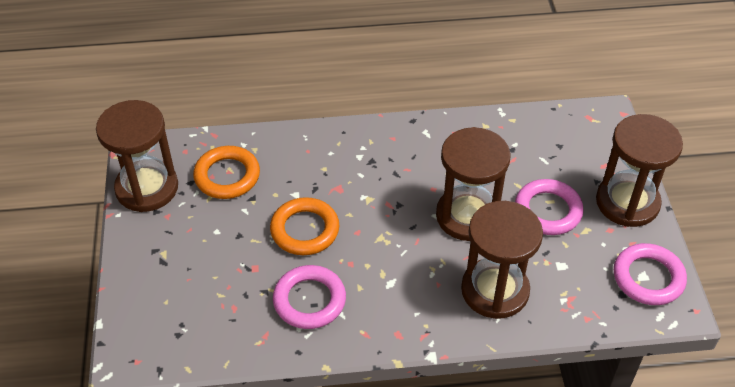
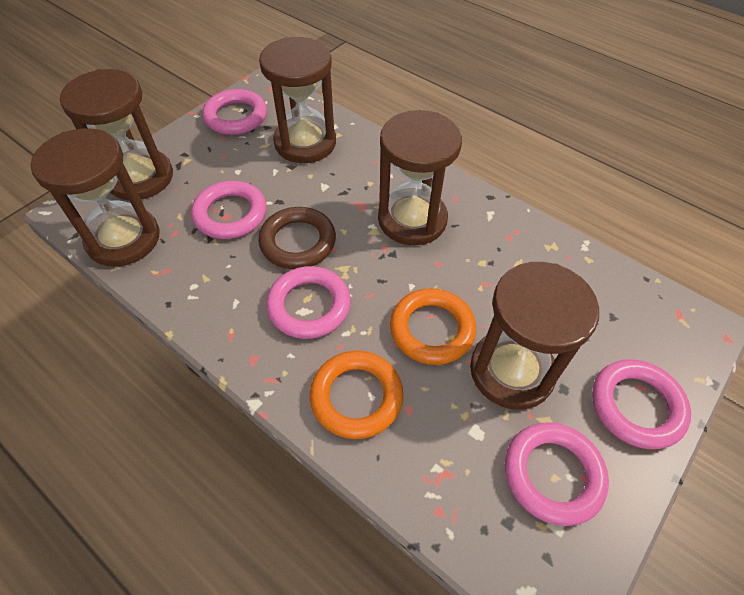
brown hourglass: 4 -> 5
brown ring: 0 -> 1
pink ring: 3 -> 5

